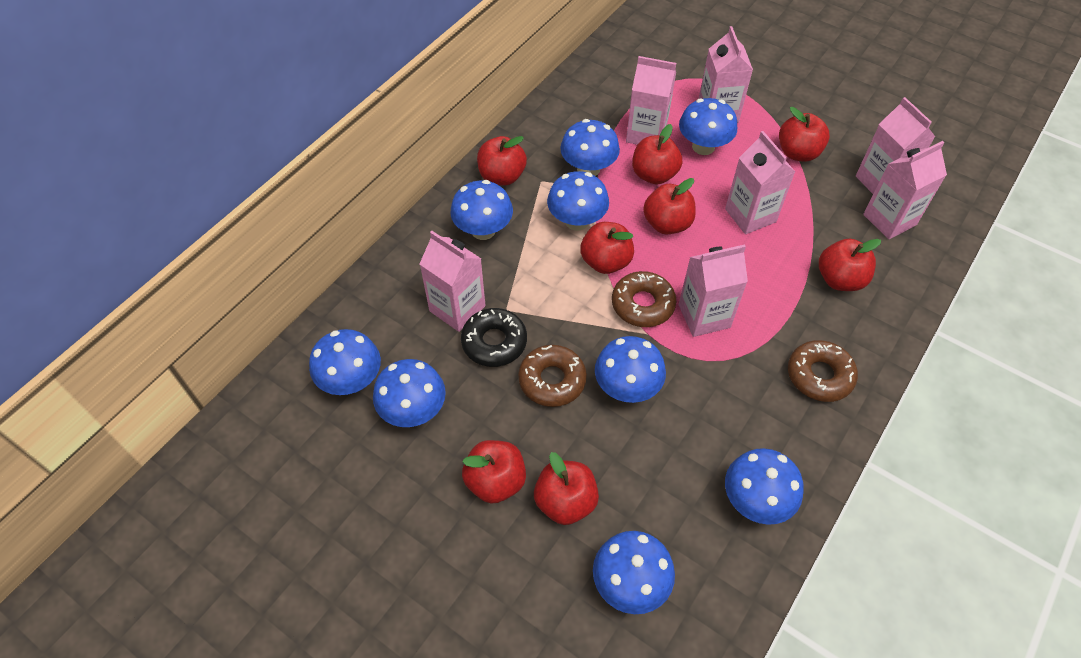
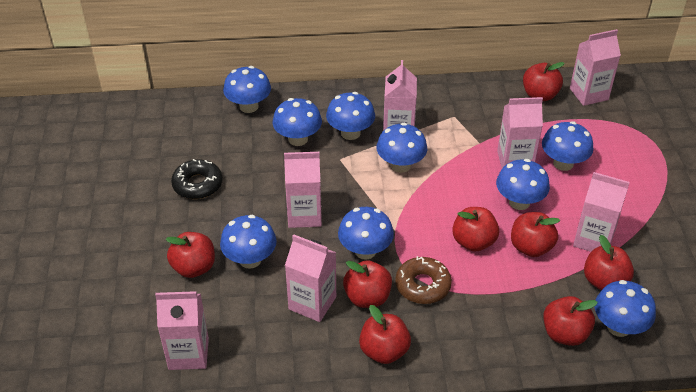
brown donut: 3 -> 1

